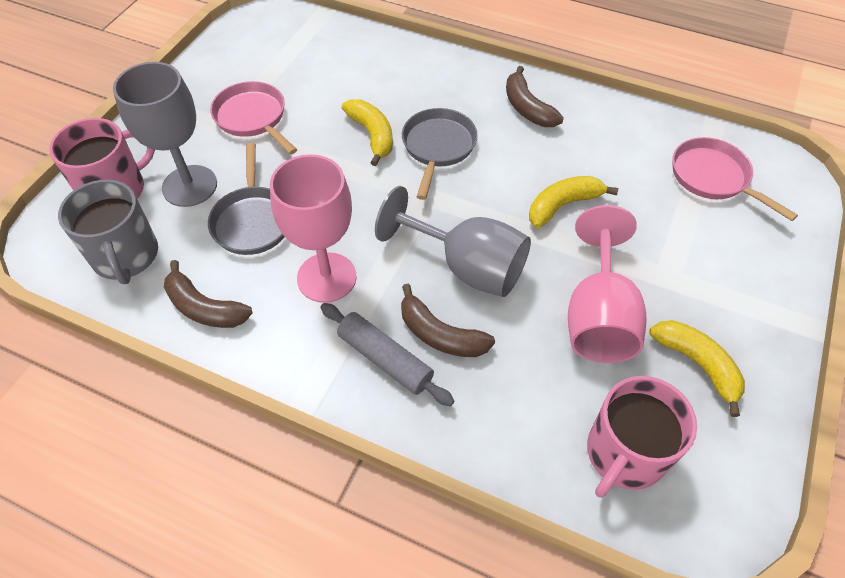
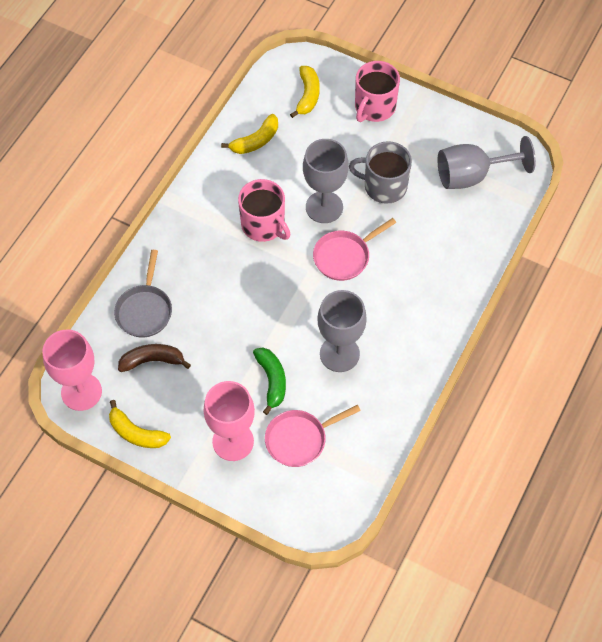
brown banana: 3 -> 1
green banana: 0 -> 1
grey goblet: 2 -> 3
grey pan: 2 -> 1
grey rolling pin: 1 -> 0

